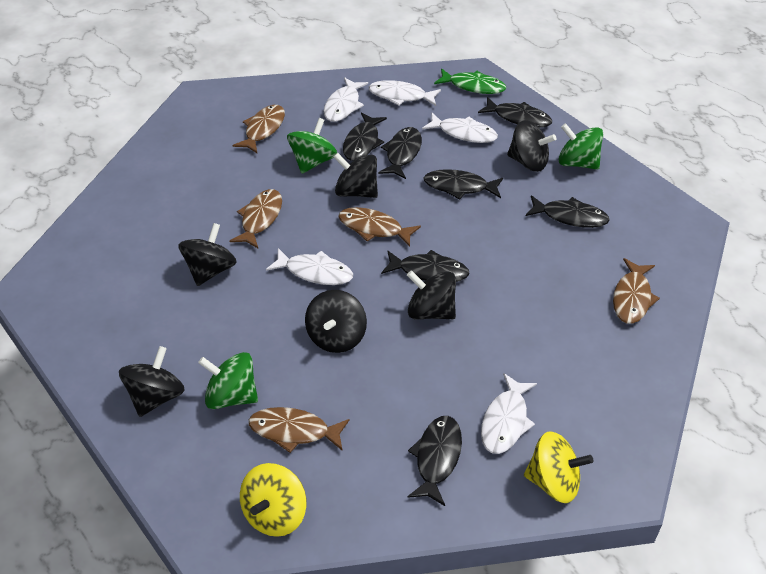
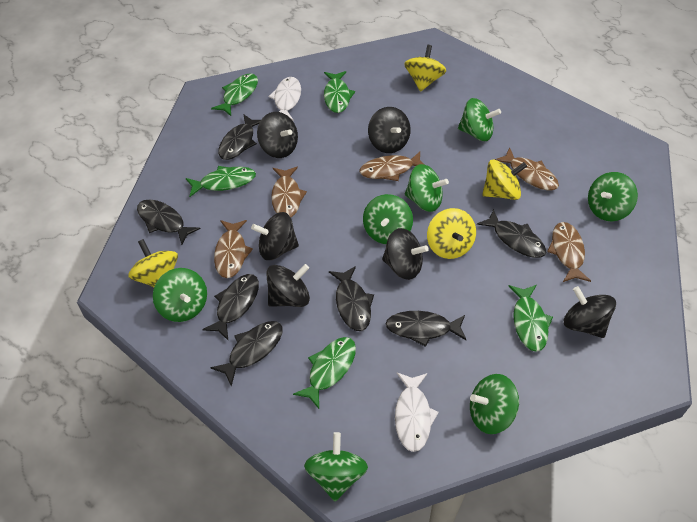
green fish: 1 -> 5
green spinning top: 3 -> 7
white fish: 5 -> 2
yellow spinning top: 2 -> 4

